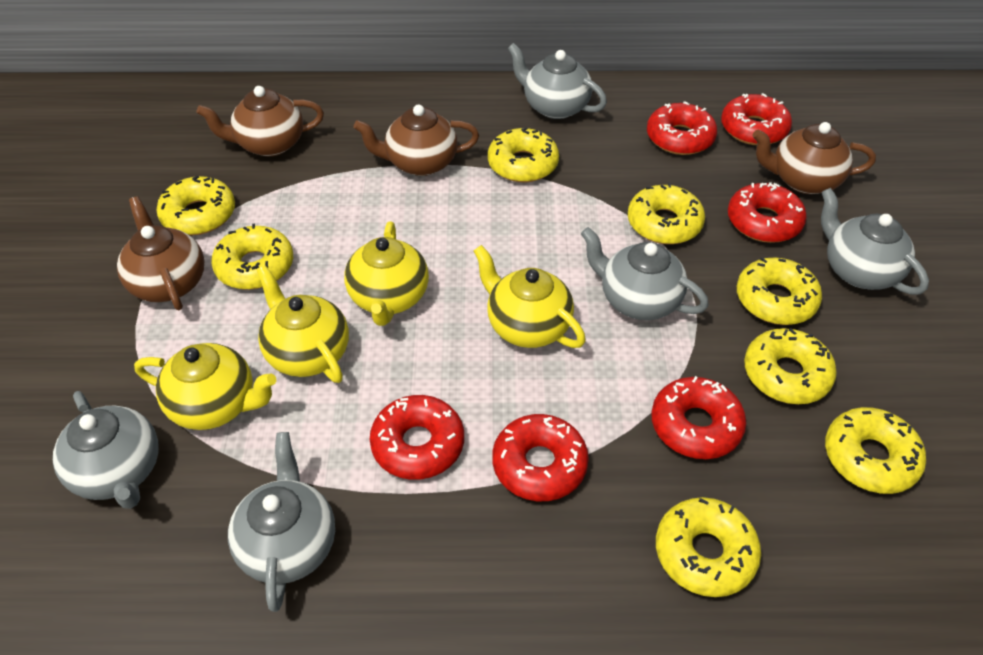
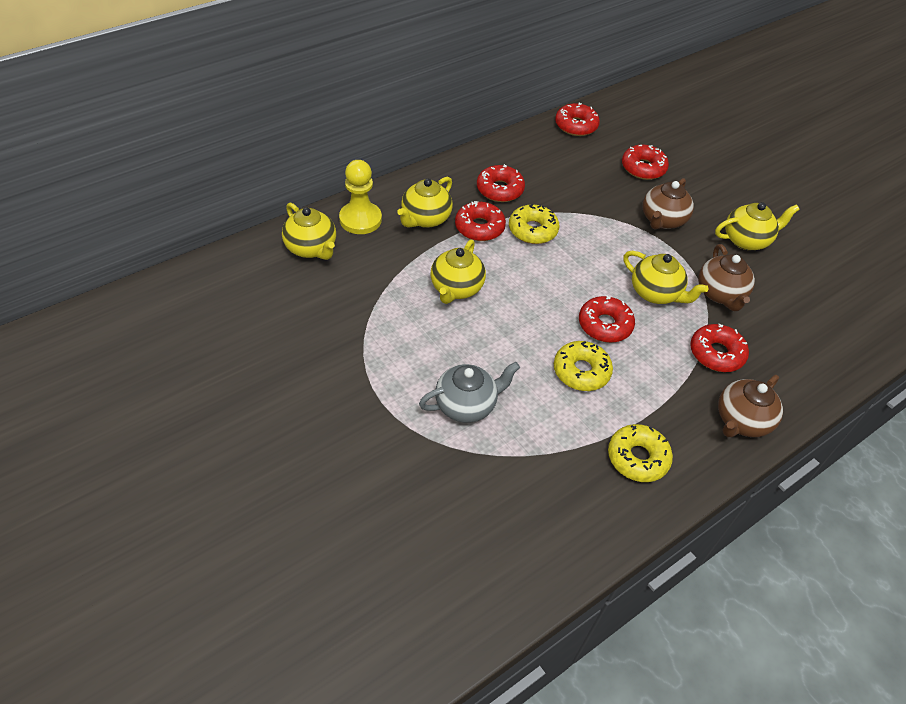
brown teapot: 4 -> 3
grey teapot: 5 -> 1
yellow donut: 8 -> 3
yellow pawn: 0 -> 1
yellow teapot: 4 -> 5

